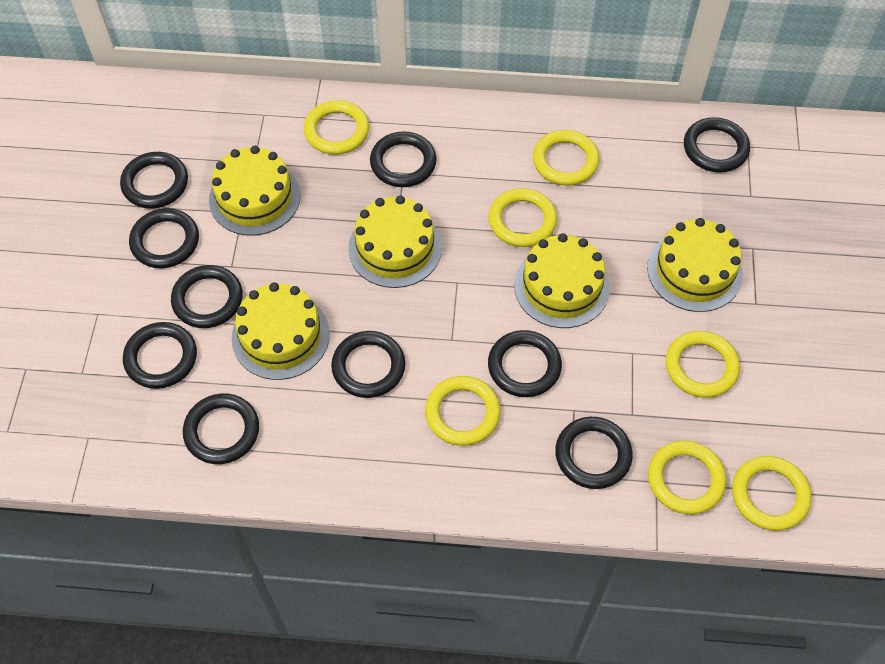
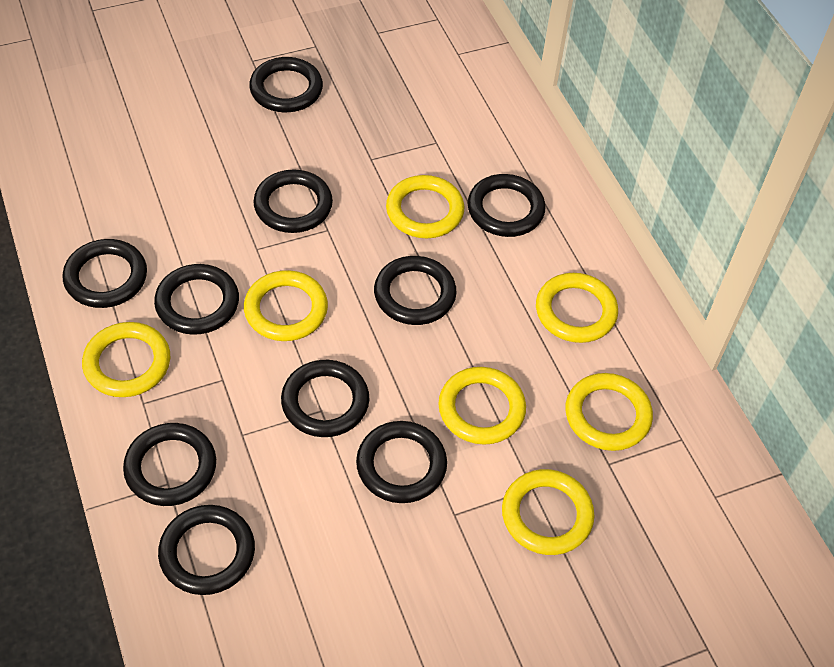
yellow cake: 5 -> 0

